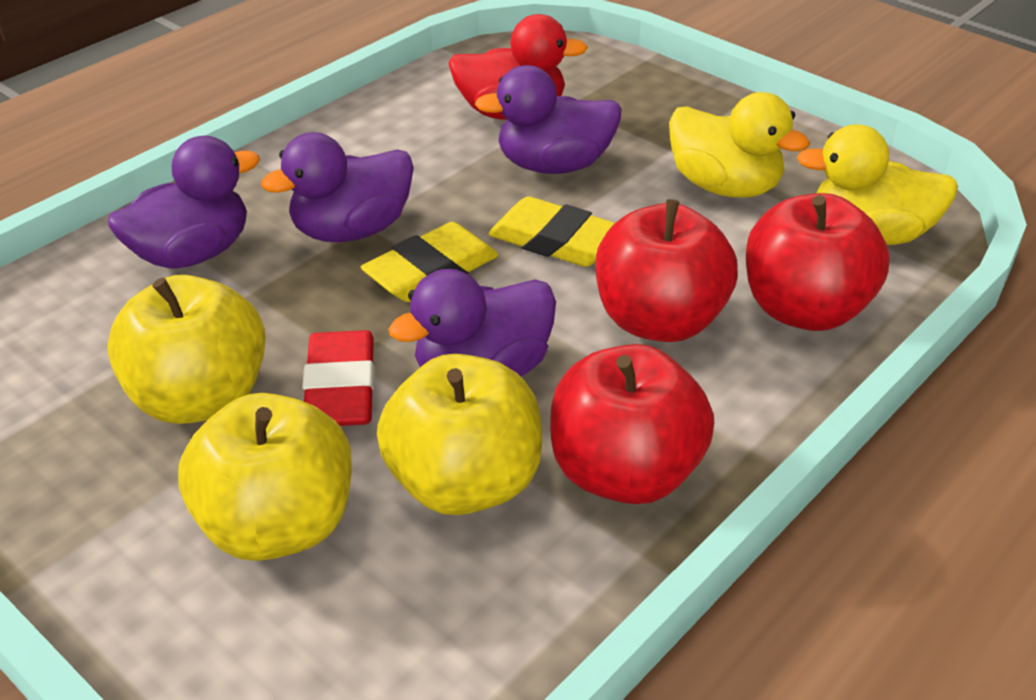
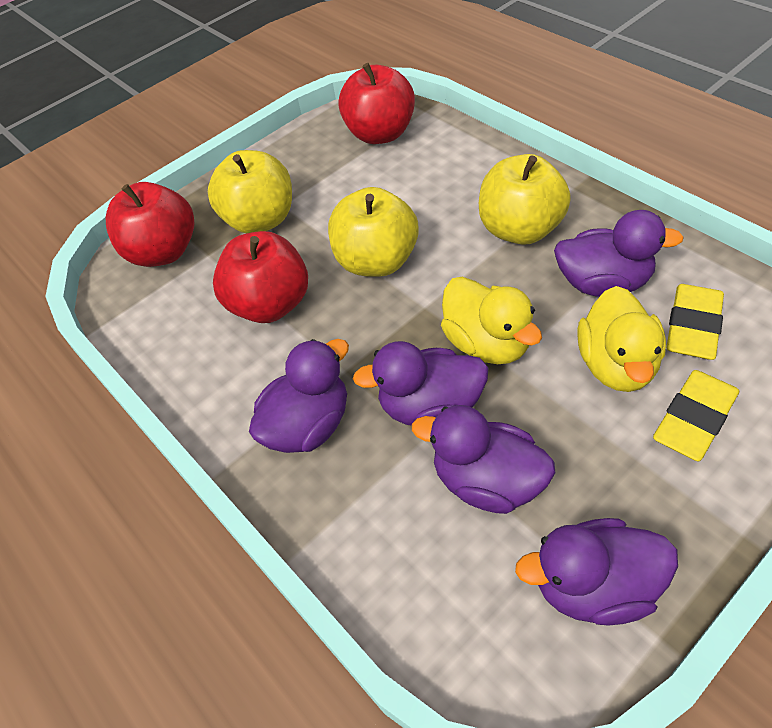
purple duck: 4 -> 5
red duck: 1 -> 0
red eraser: 1 -> 0

